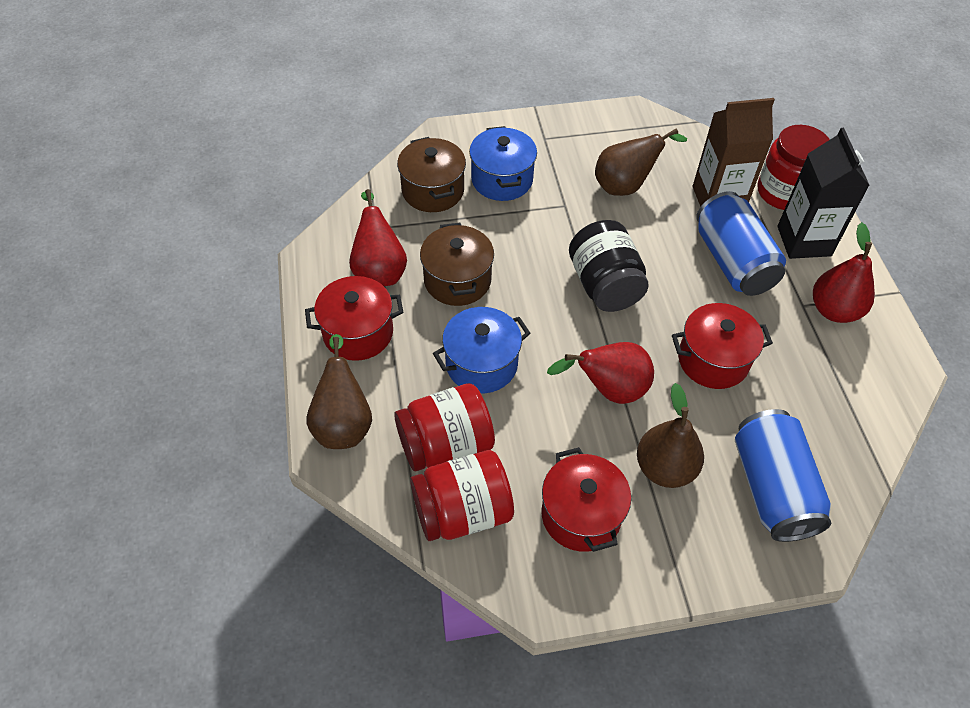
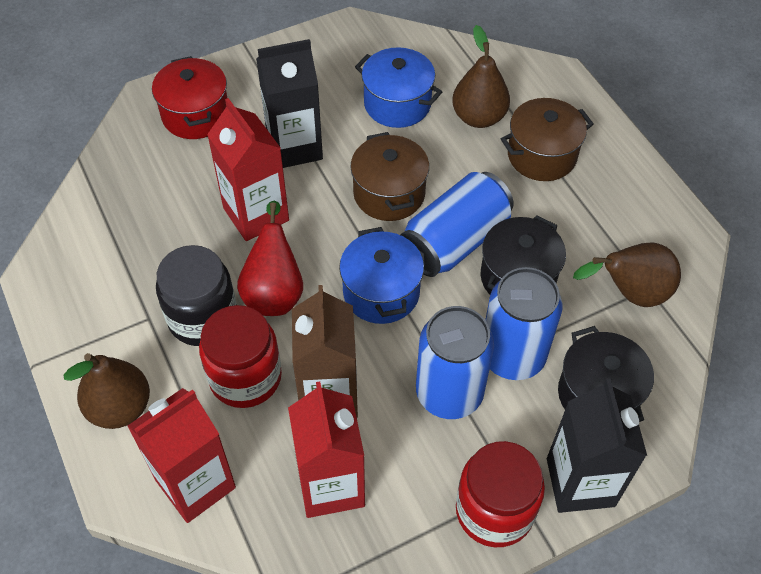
black carton: 1 -> 2
black pot: 0 -> 2
blue can: 2 -> 3
red carton: 0 -> 3
red jar: 3 -> 2
red pear: 3 -> 1
red pot: 3 -> 1

